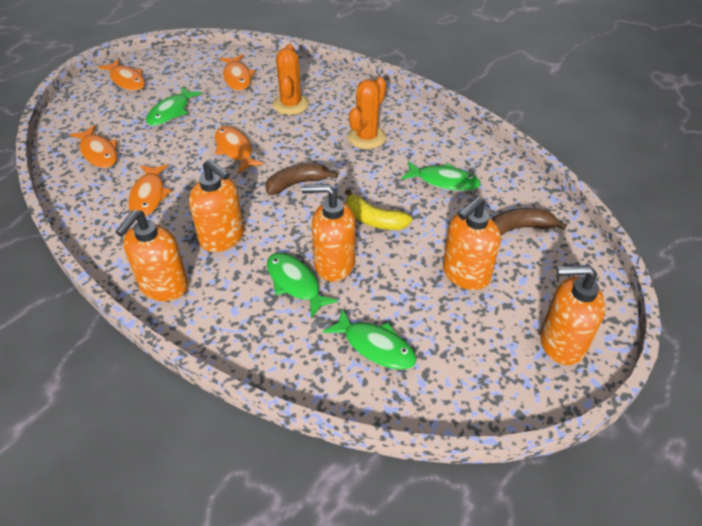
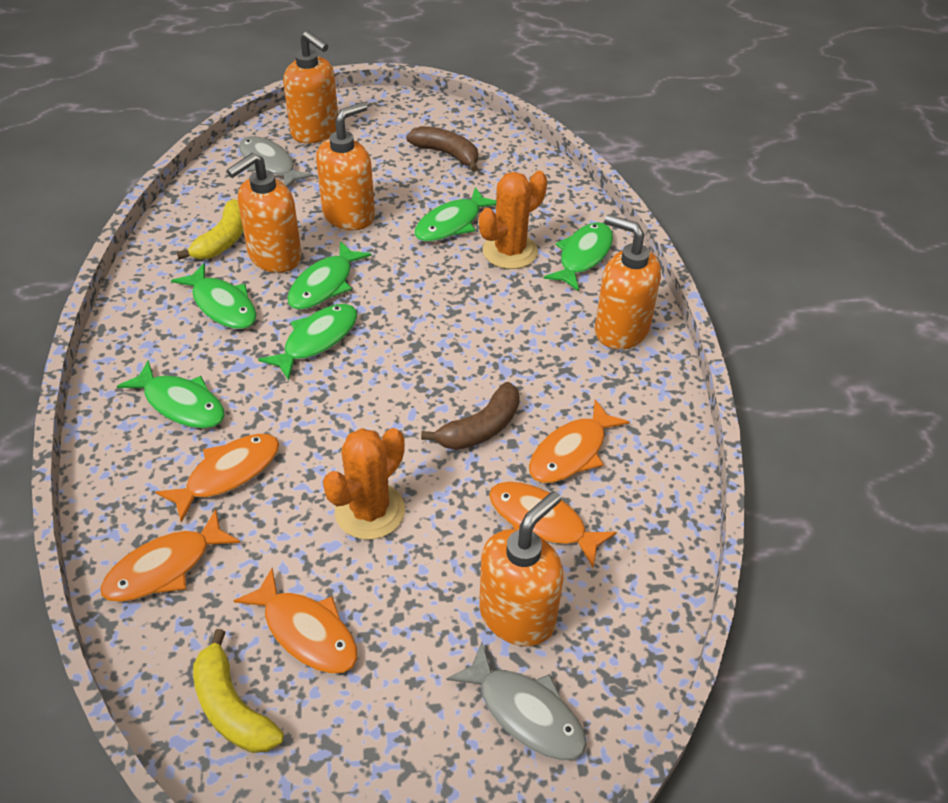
green fish: 4 -> 6
grey fish: 0 -> 2
yellow banana: 1 -> 2

